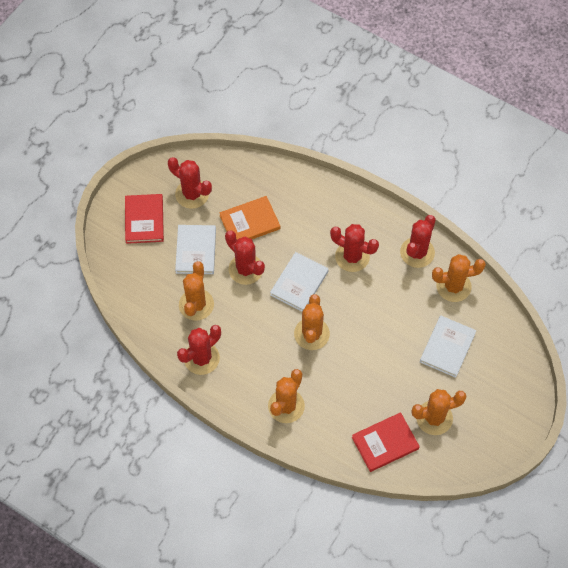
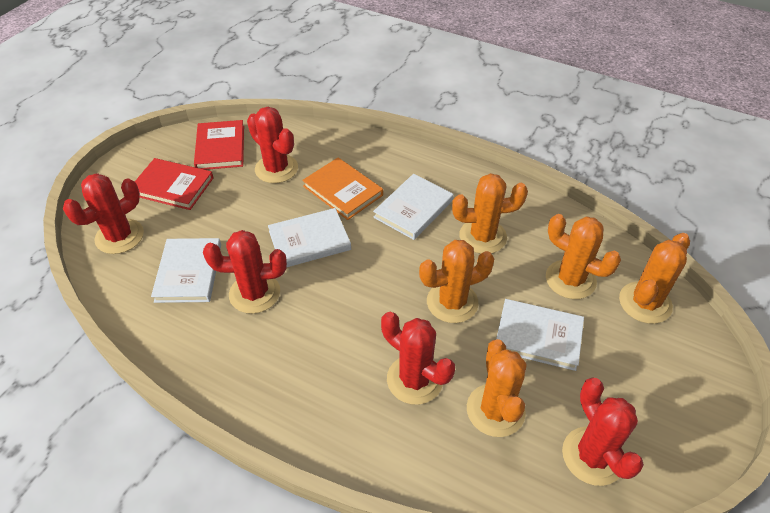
white book: 3 -> 4

